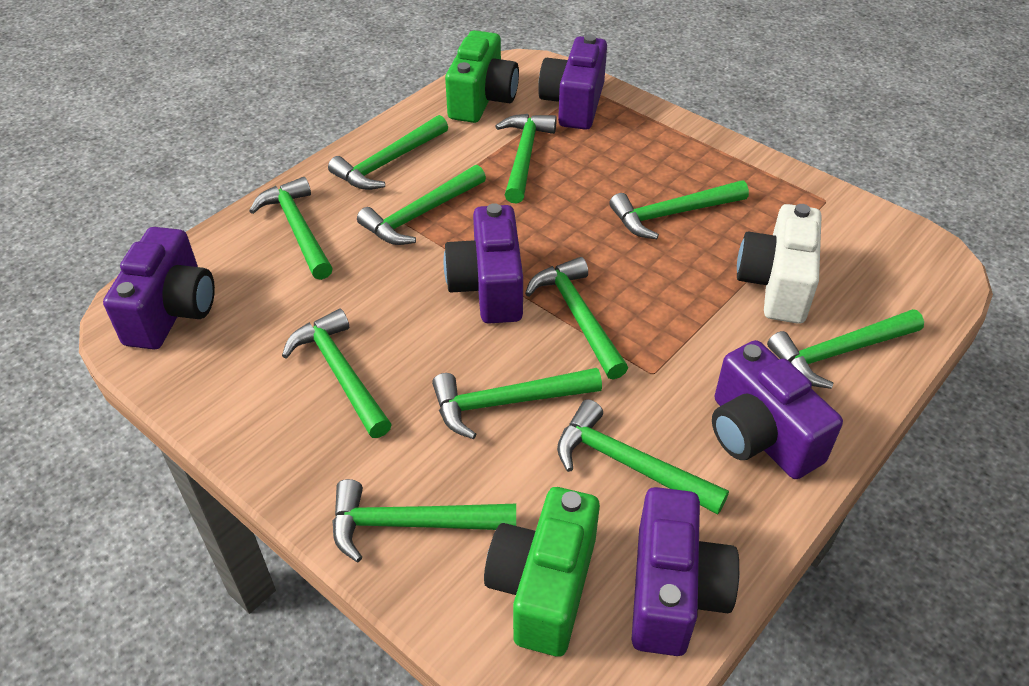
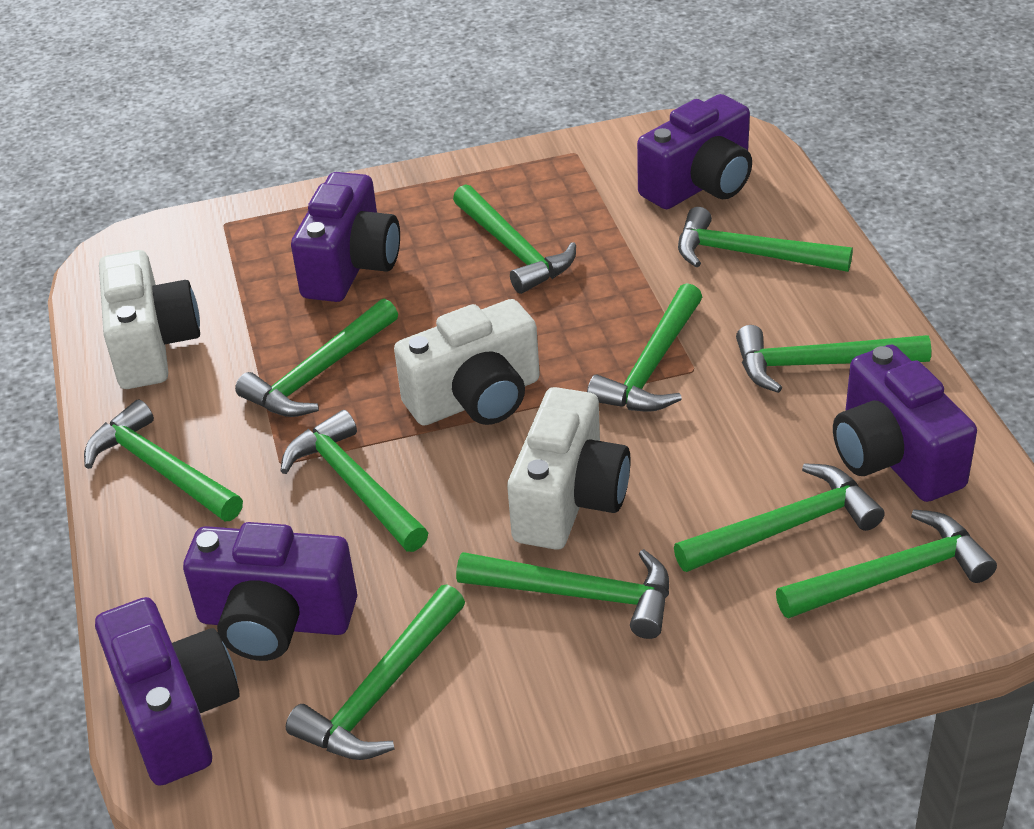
green camera: 2 -> 0
white camera: 1 -> 3

